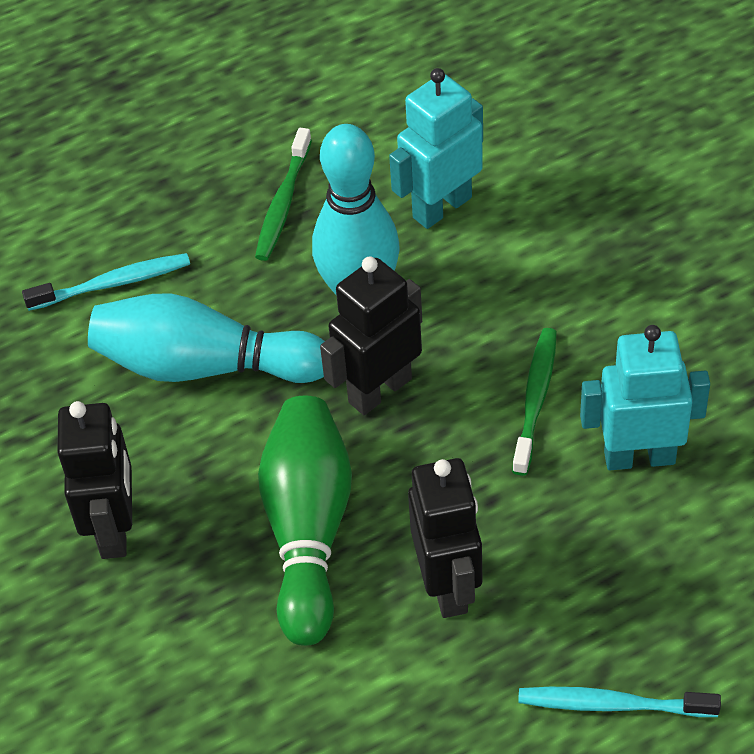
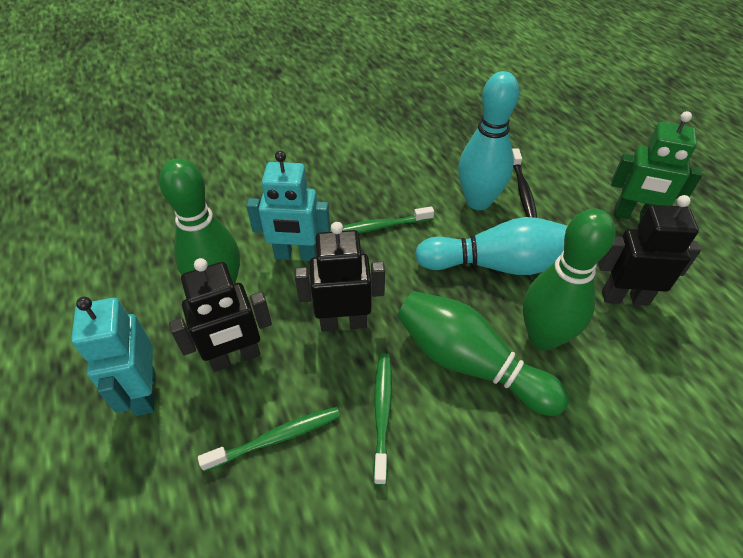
black toothbrush: 0 -> 1
green bowling pin: 1 -> 3
green robot: 0 -> 1
green toothbrush: 2 -> 3
turquoise toothbrush: 2 -> 0

